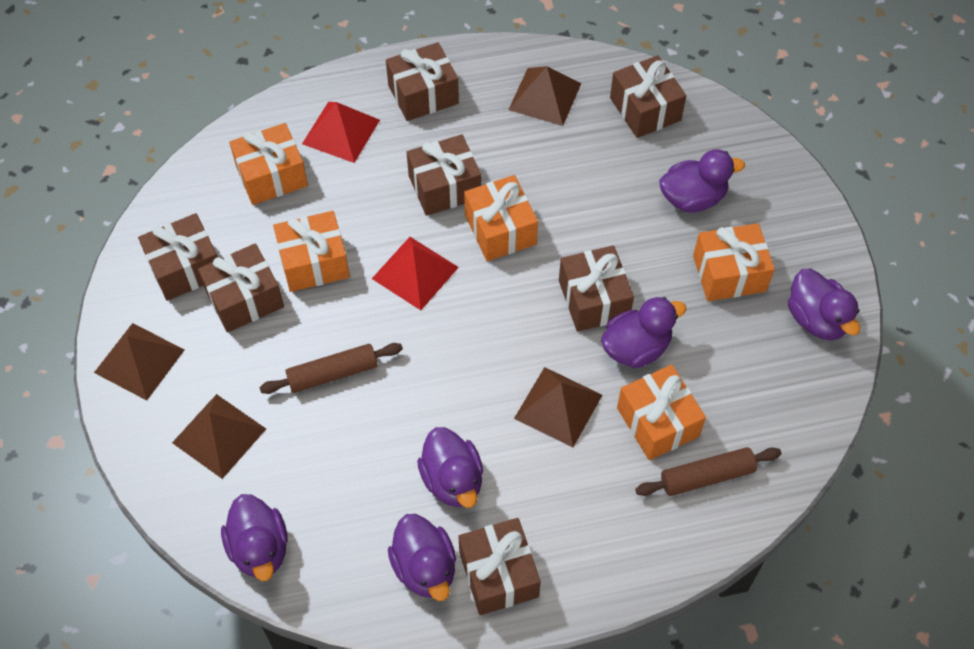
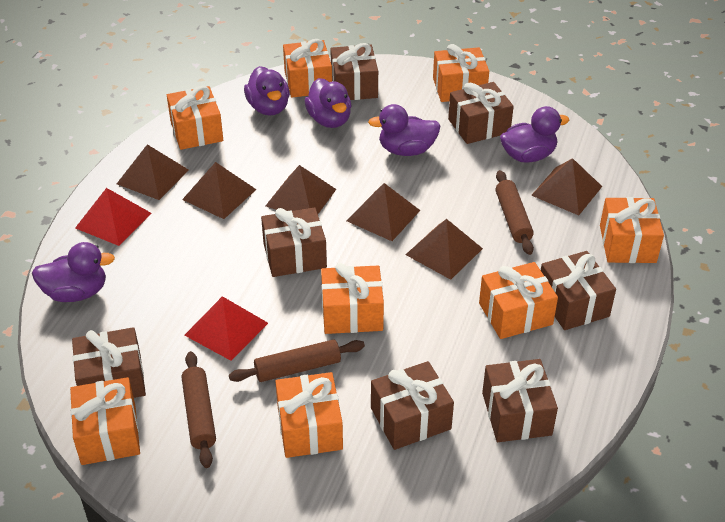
brown pyramid: 4 -> 6
brown rolling pin: 2 -> 3
orange gift: 5 -> 8
purple duck: 6 -> 5

